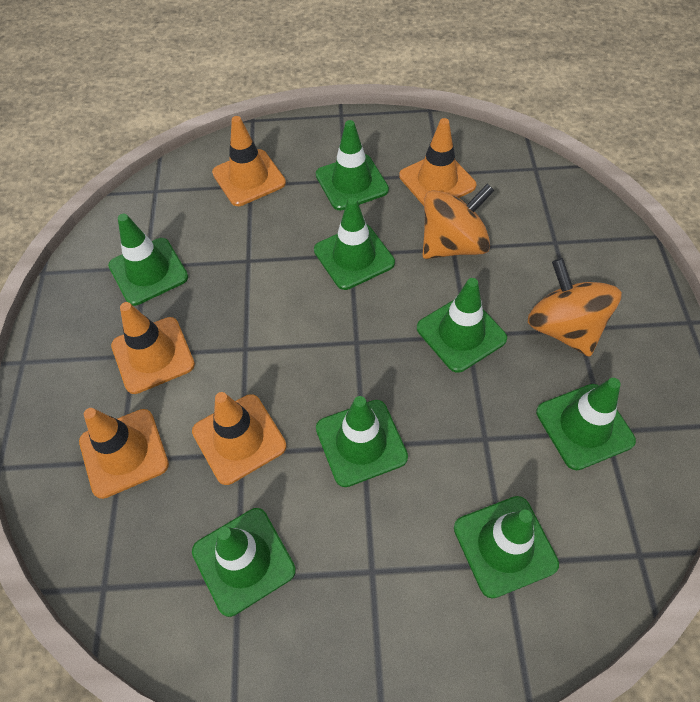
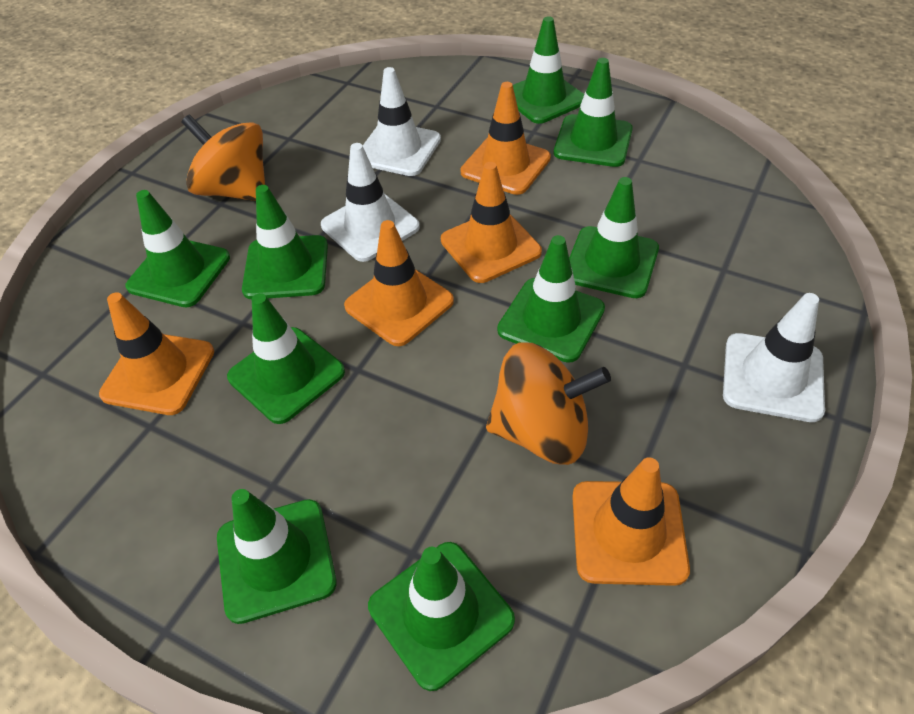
green traffic cone: 8 -> 9
white traffic cone: 0 -> 3

